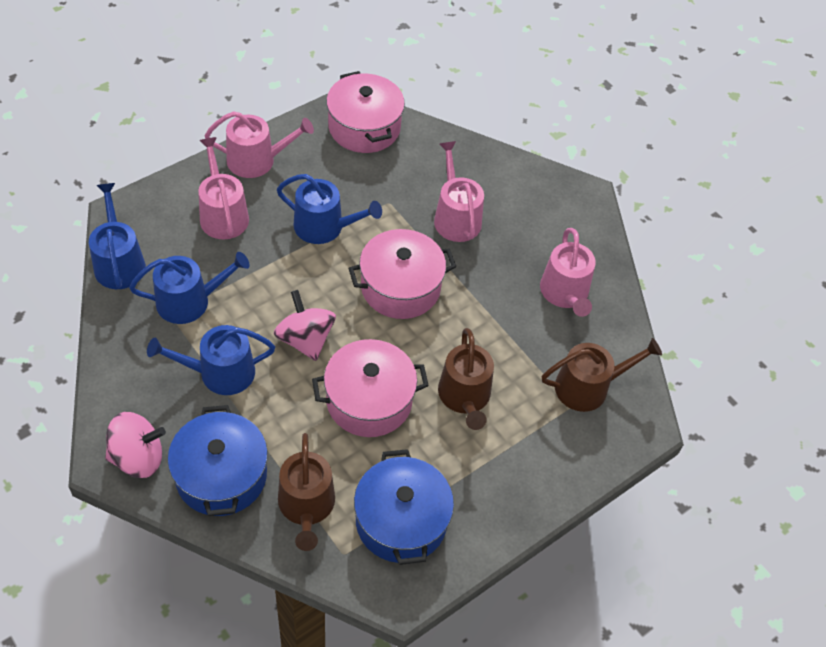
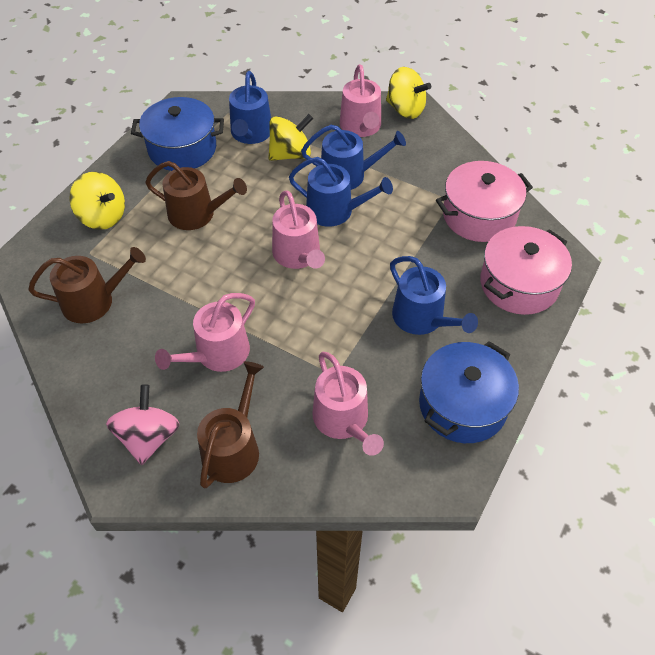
pink pot: 3 -> 2
pink spinning top: 2 -> 1
yellow spinning top: 0 -> 3

